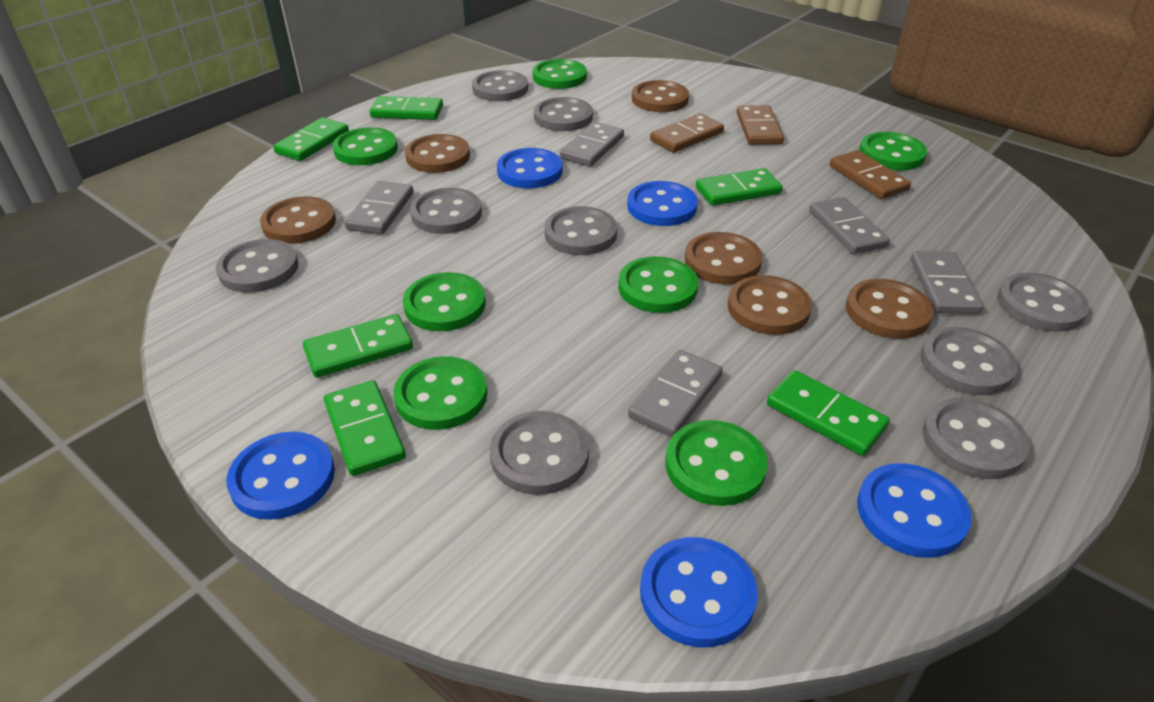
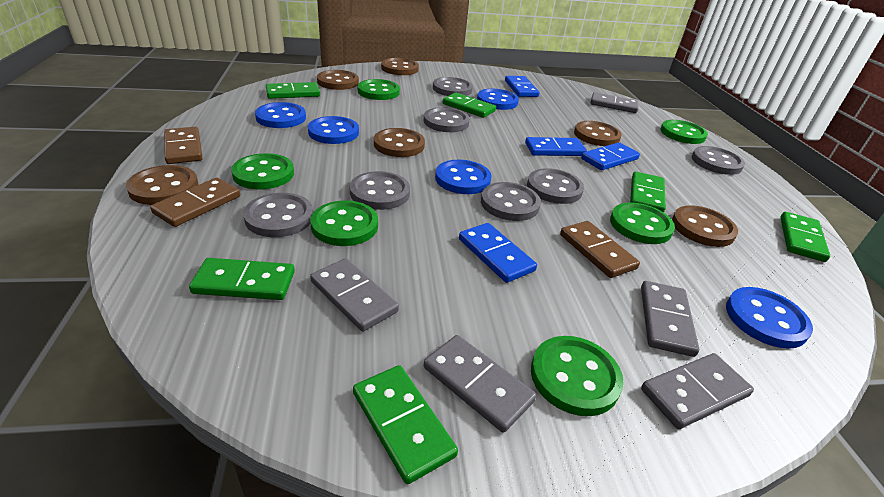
blue domino: 0 -> 4
green button: 7 -> 6
grey button: 9 -> 7

